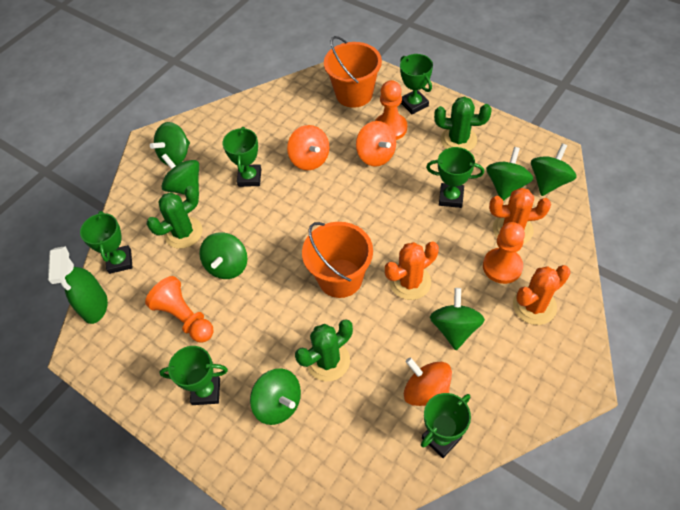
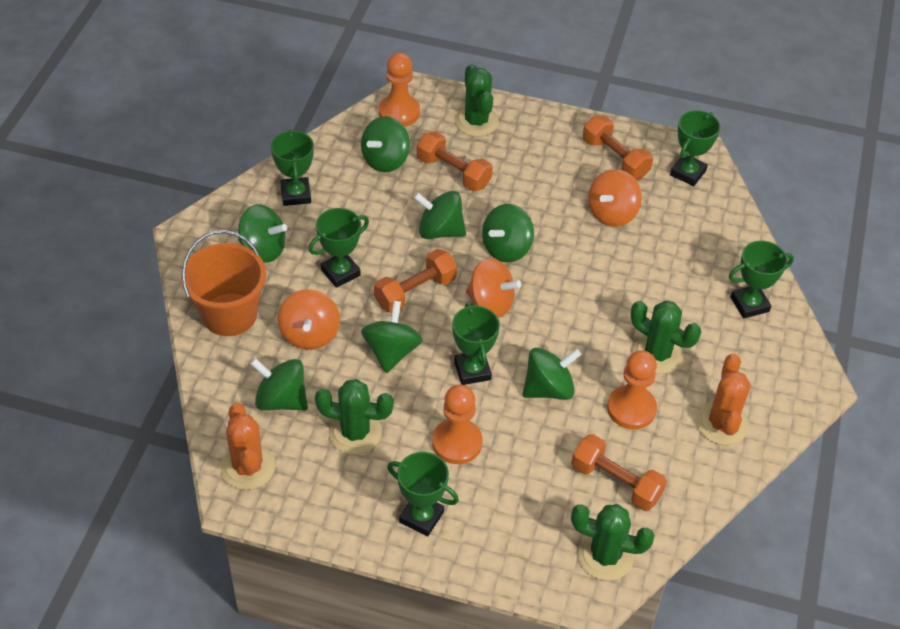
green cactus: 3 -> 4
green spray bottle: 1 -> 0
orange bucket: 2 -> 1
orange cactus: 3 -> 2
orange dumbbell: 0 -> 4

